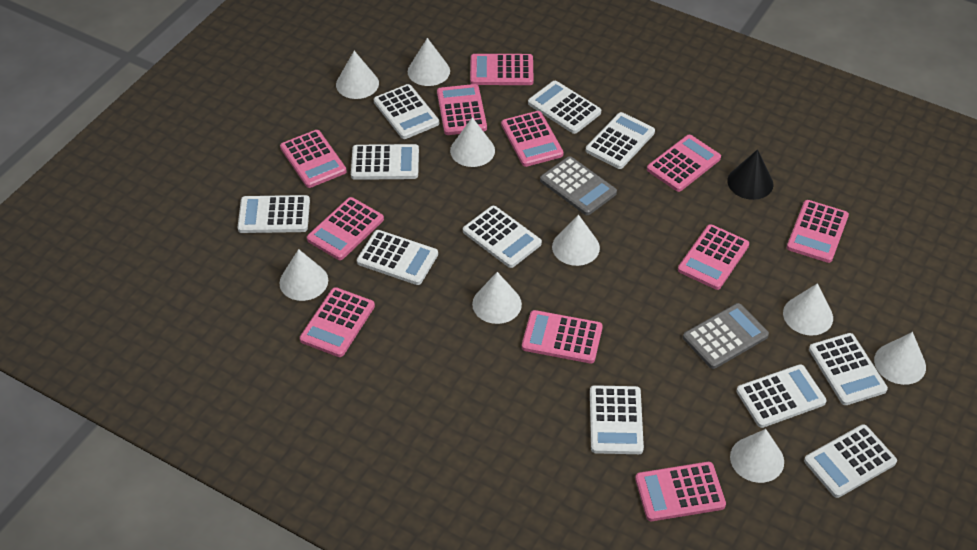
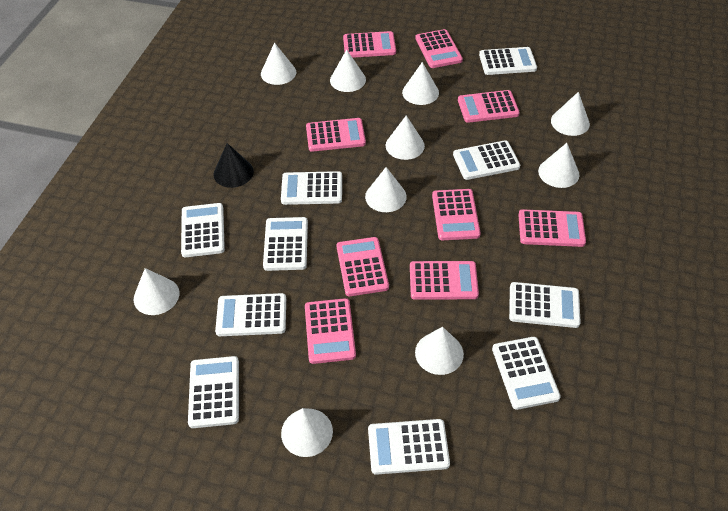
grey calculator: 2 -> 0
pink calculator: 11 -> 9
white calculator: 11 -> 10
white cone: 9 -> 10

